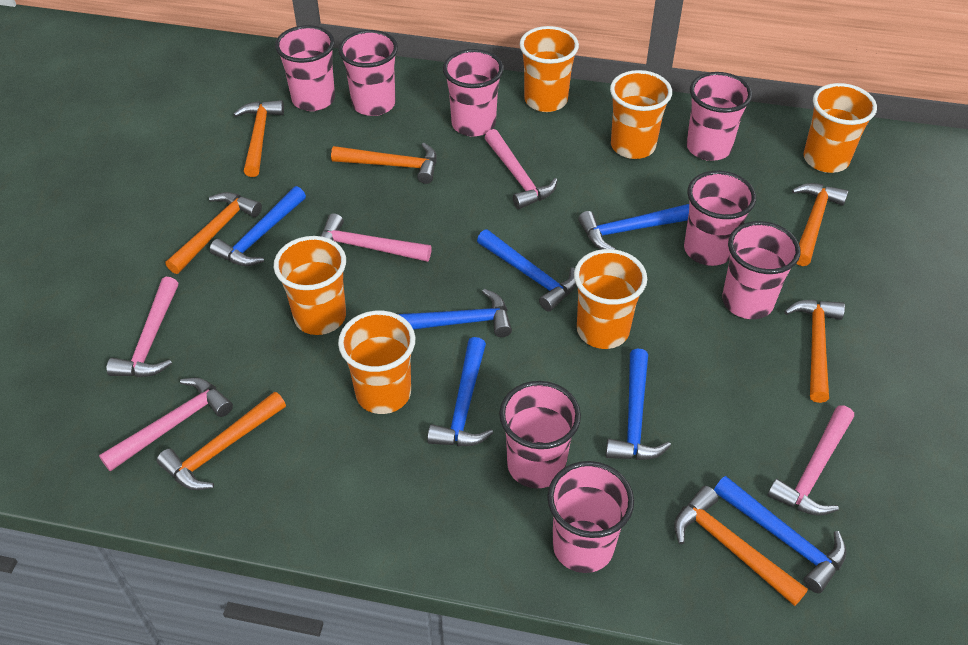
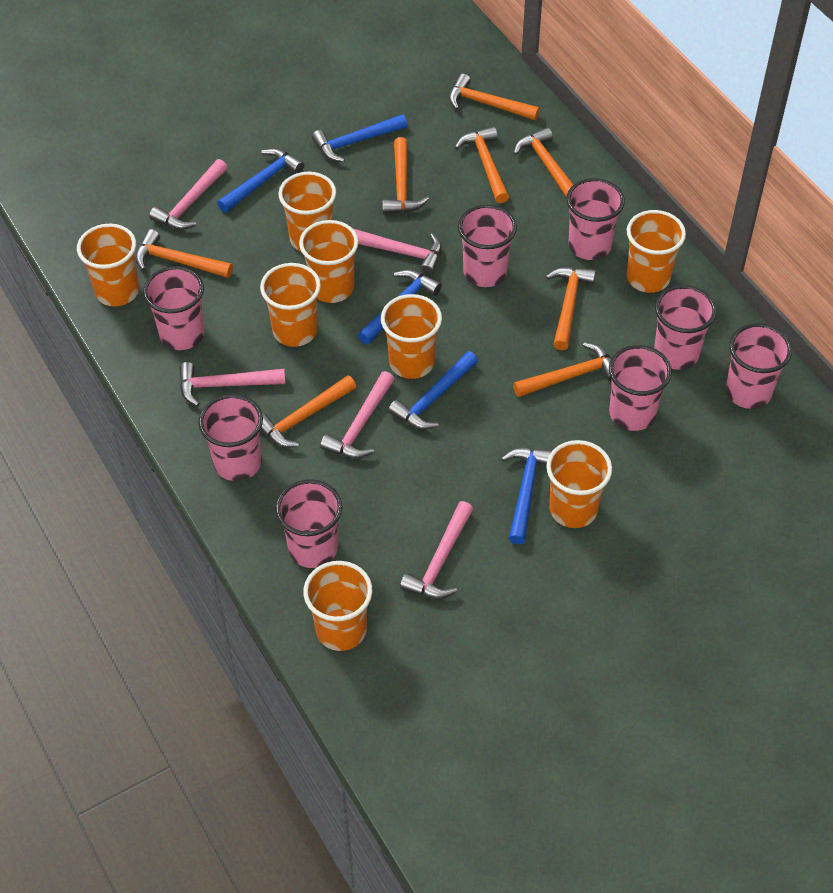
blue hammer: 7 -> 5
orange cup: 6 -> 8
orange hammer: 7 -> 8

